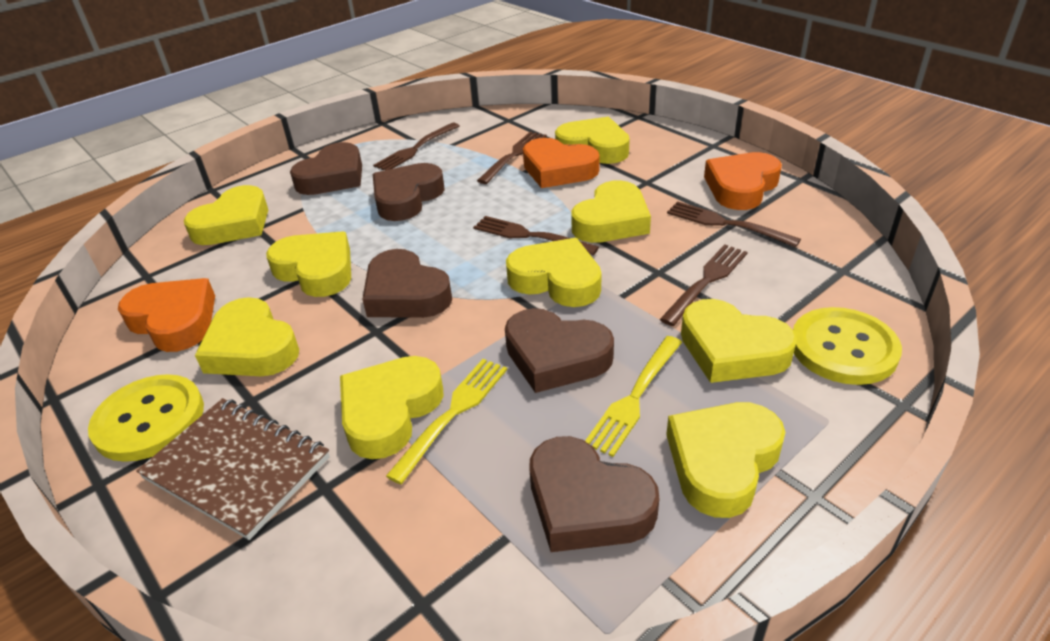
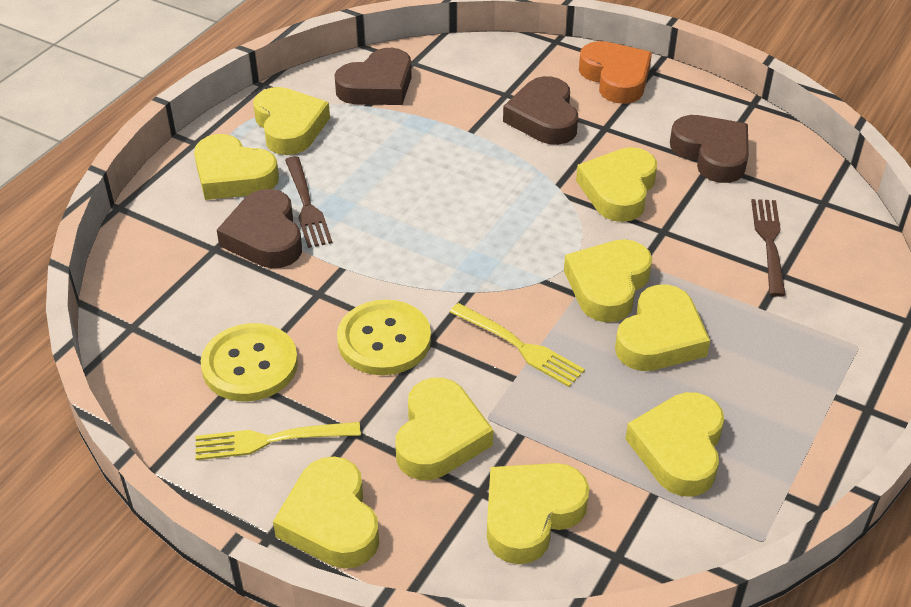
brown fork: 5 -> 2
brown heart: 5 -> 4
brown notebook: 1 -> 0
orange heart: 3 -> 1

